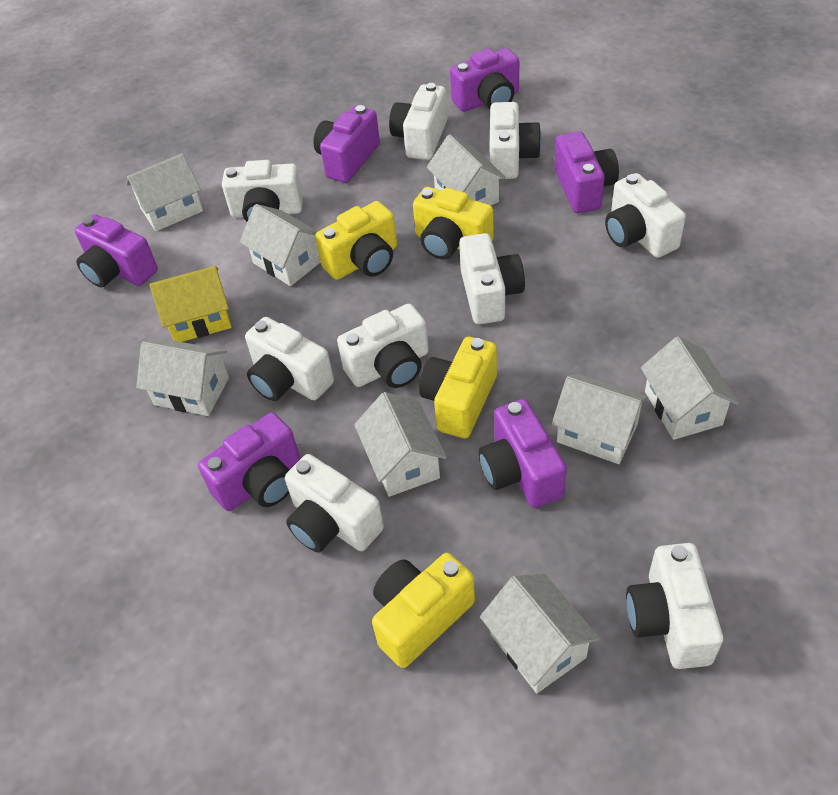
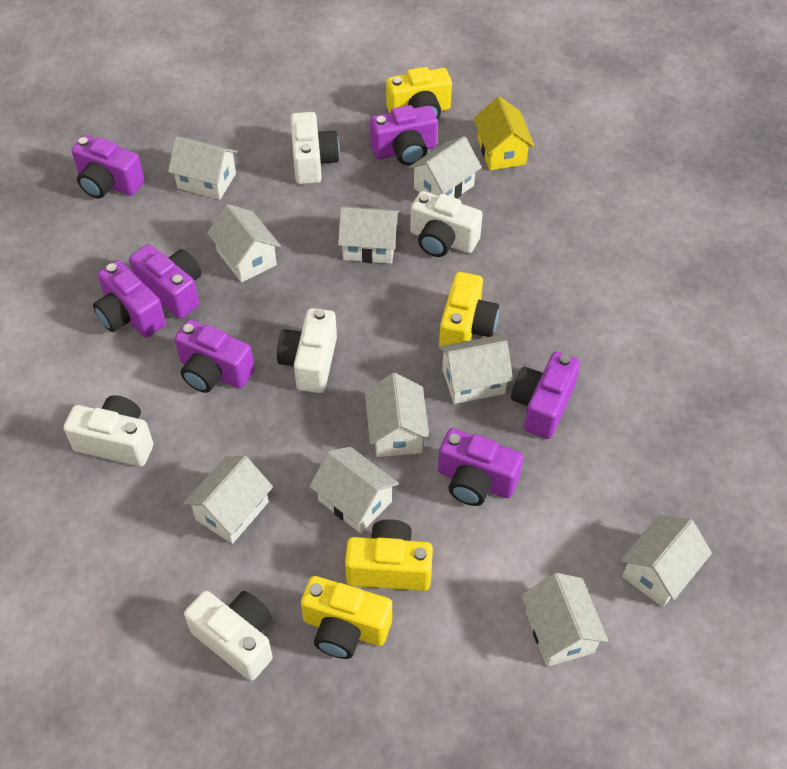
purple camera: 6 -> 7
white camera: 9 -> 5
white house: 8 -> 10

